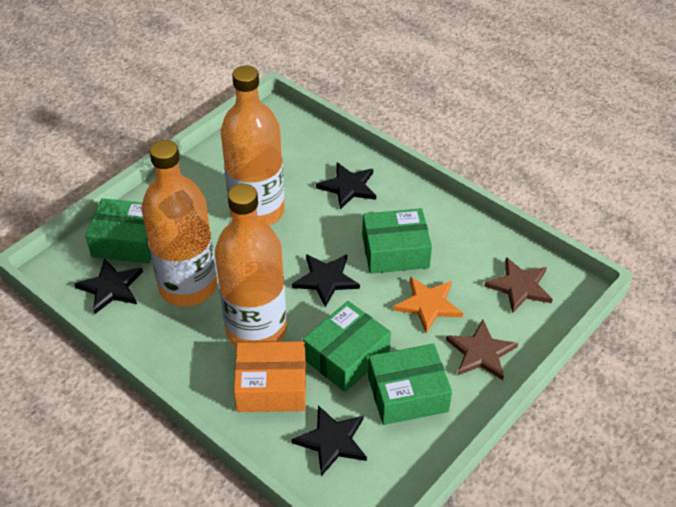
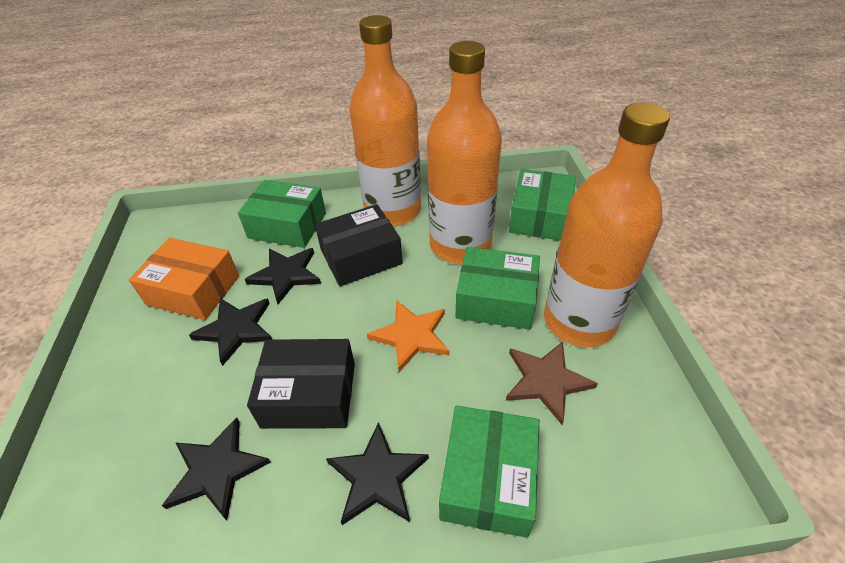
black box: 0 -> 2
brown star: 2 -> 1

